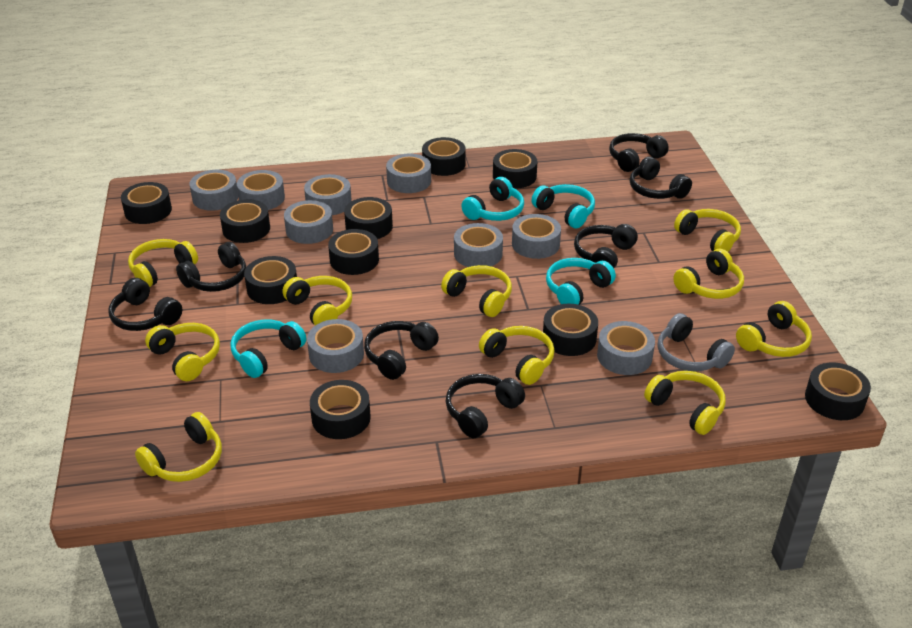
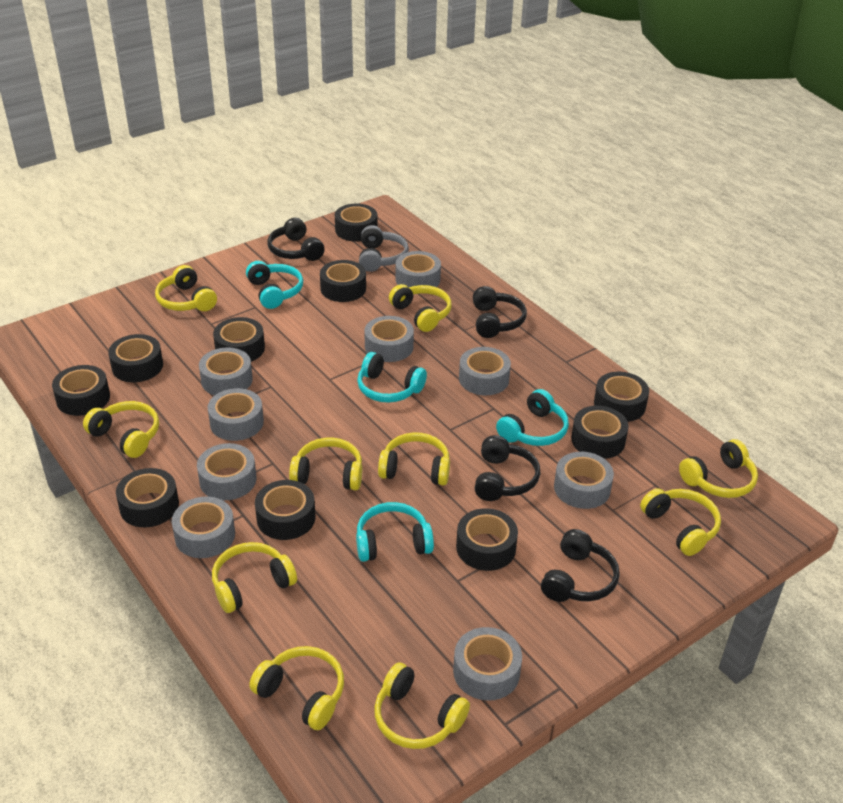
black headphones: 7 -> 4

